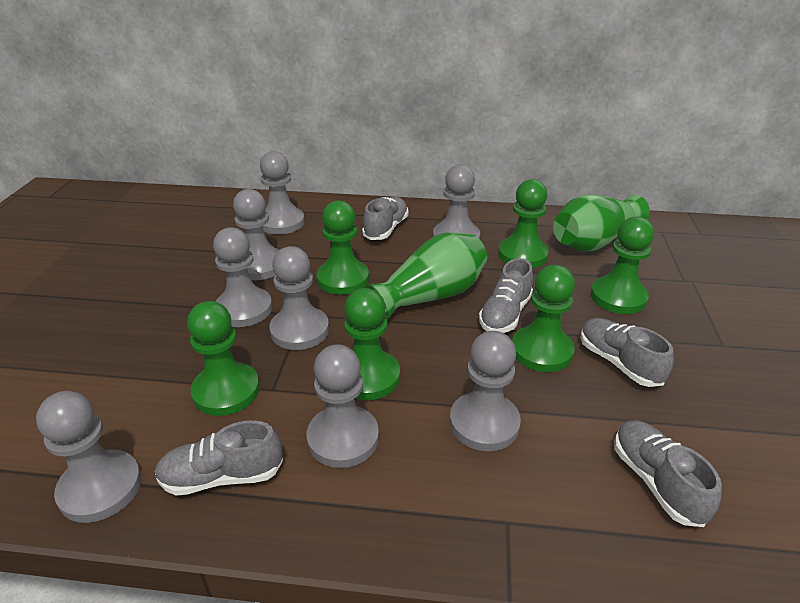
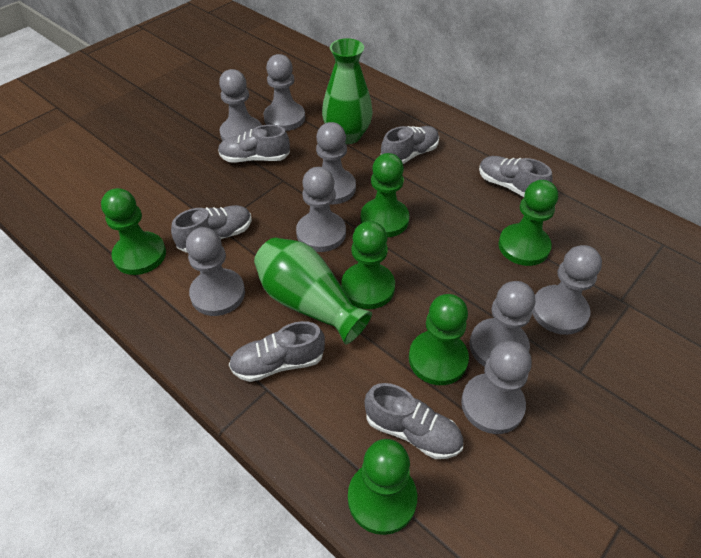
grey shoe: 5 -> 6

